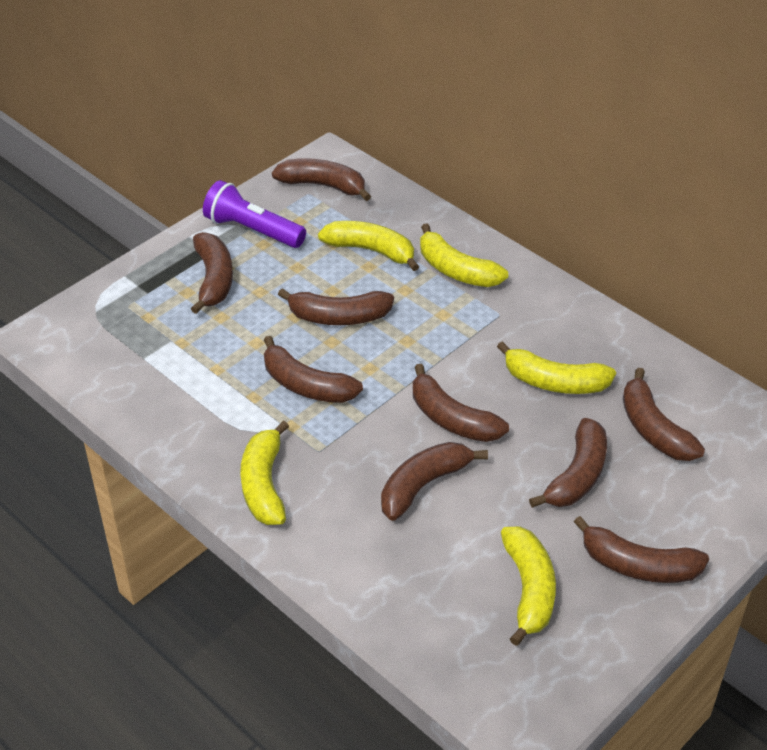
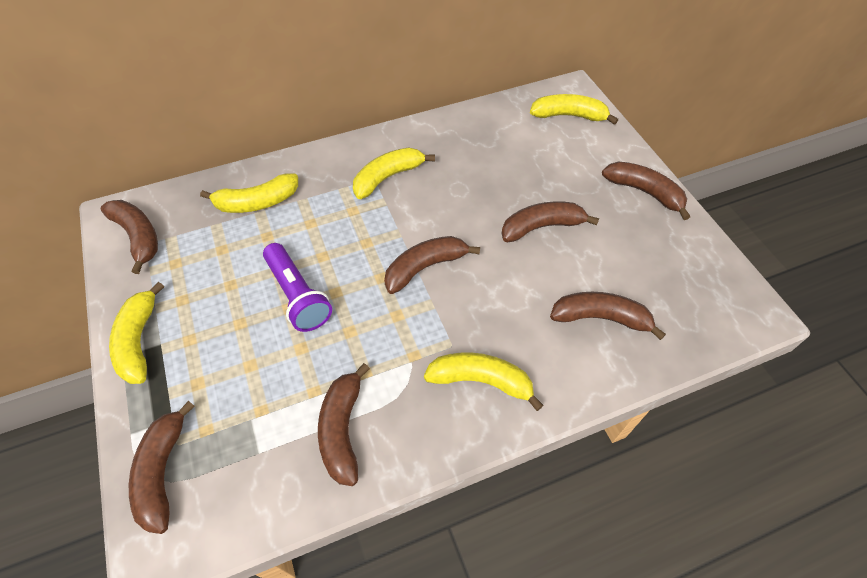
brown banana: 9 -> 7

